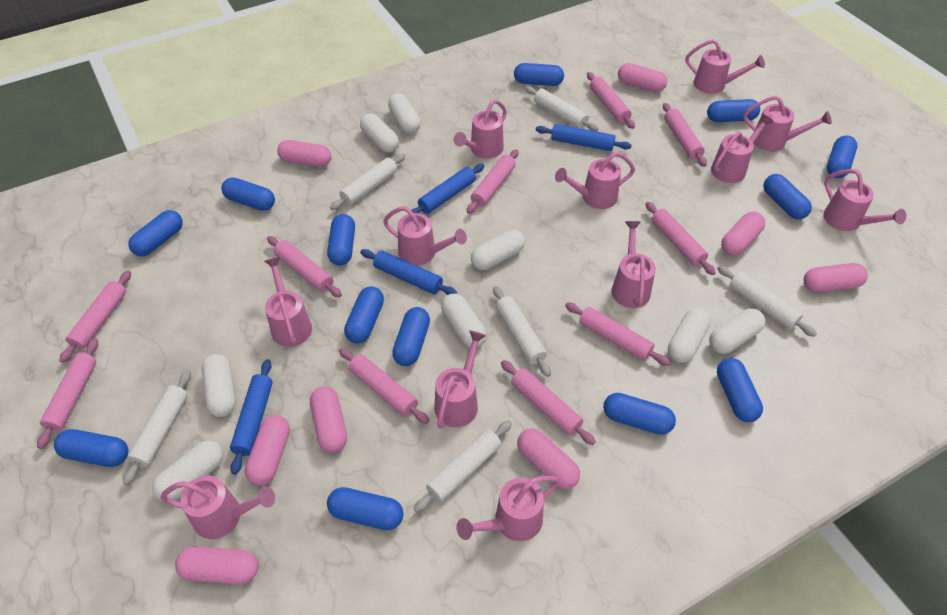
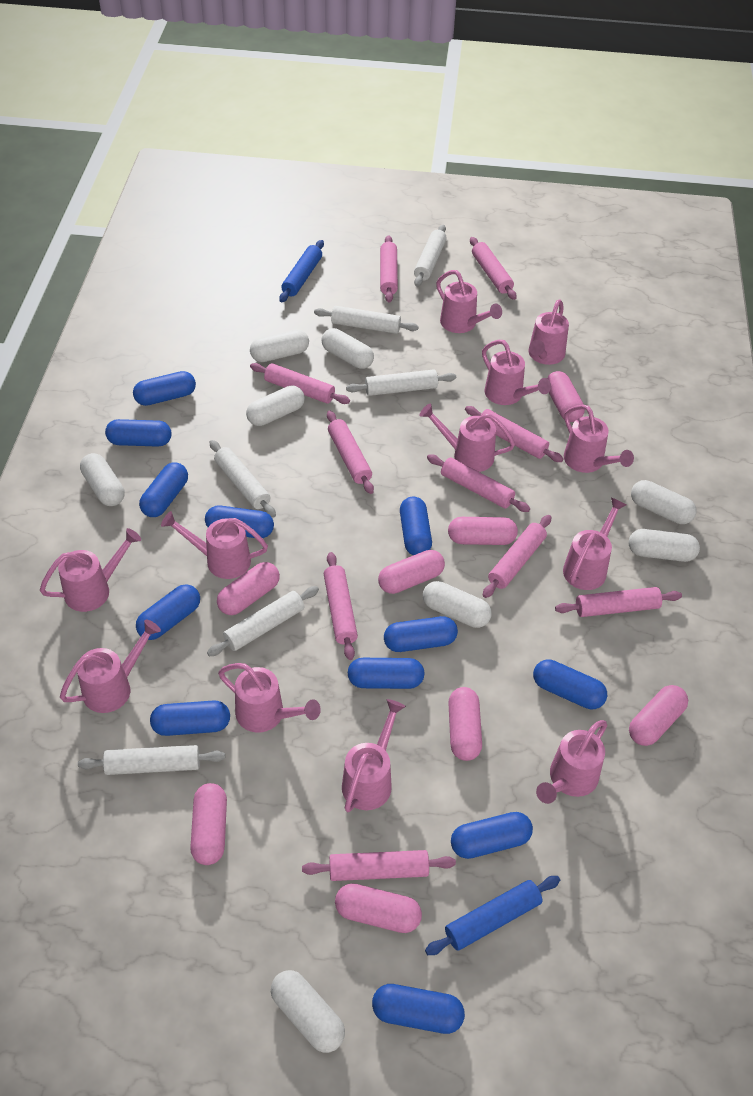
blue capsule: 13 -> 12
blue rolling pin: 4 -> 2

